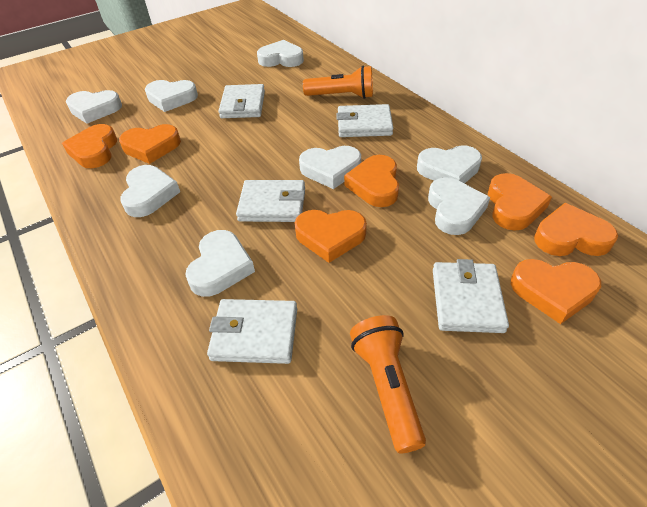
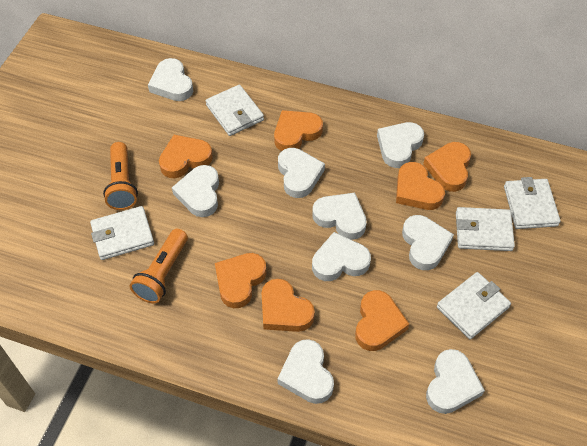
white heart: 8 -> 9

